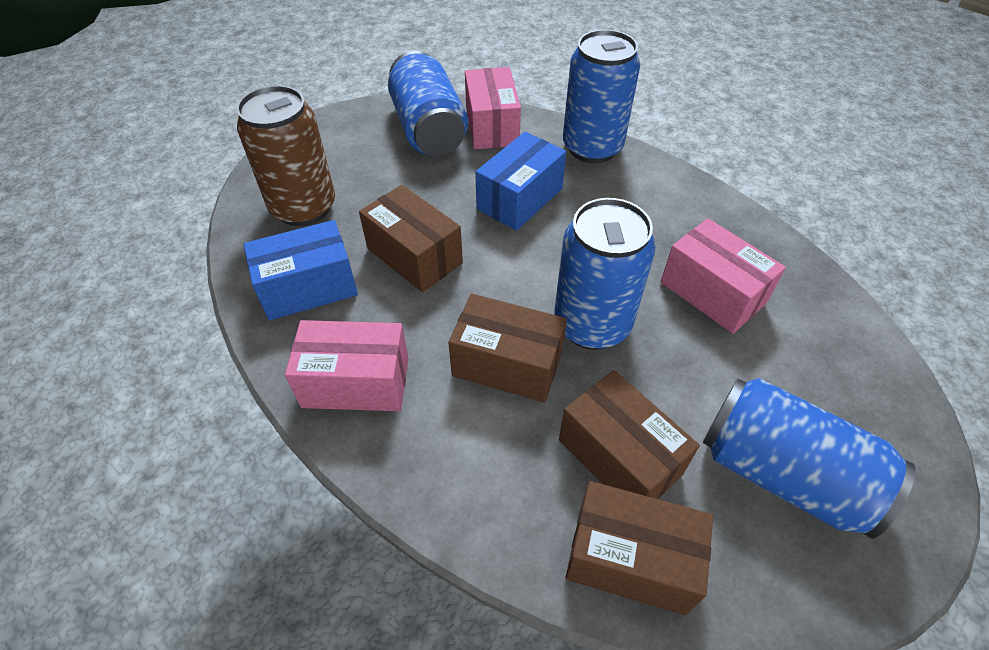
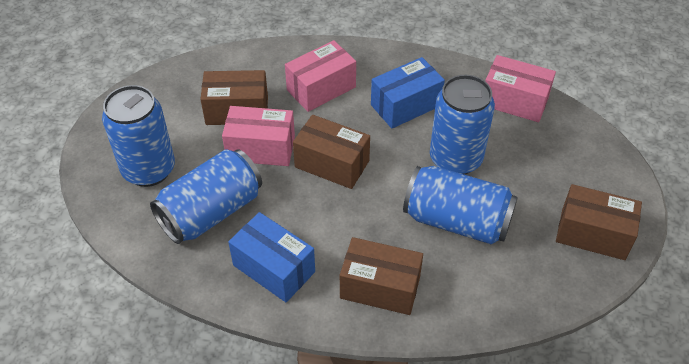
brown can: 1 -> 0

